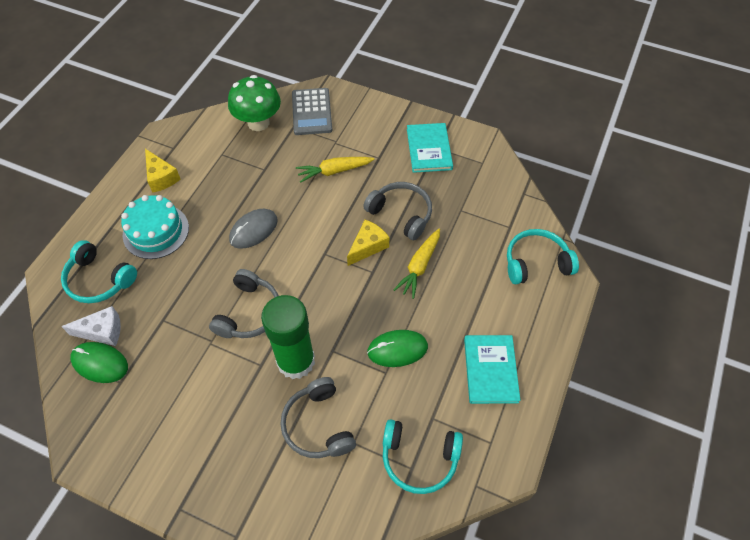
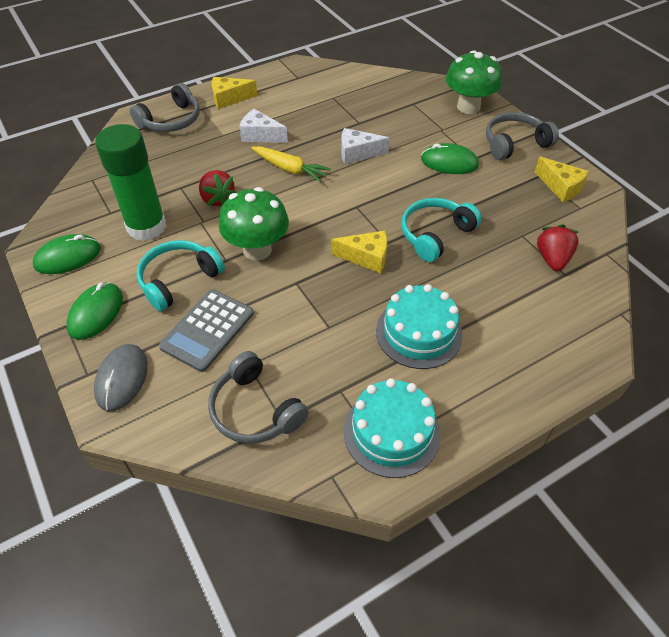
green mouse: 2 -> 3
green mushroom: 1 -> 2
red strawberry: 0 -> 2
turquoise book: 2 -> 0
turquoise cake: 1 -> 2
turquoise headphones: 3 -> 2
white cheese: 1 -> 2
yellow carrot: 2 -> 1
yellow cheese: 2 -> 3

